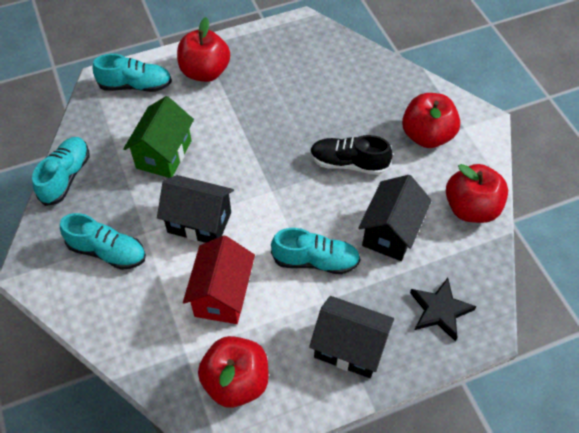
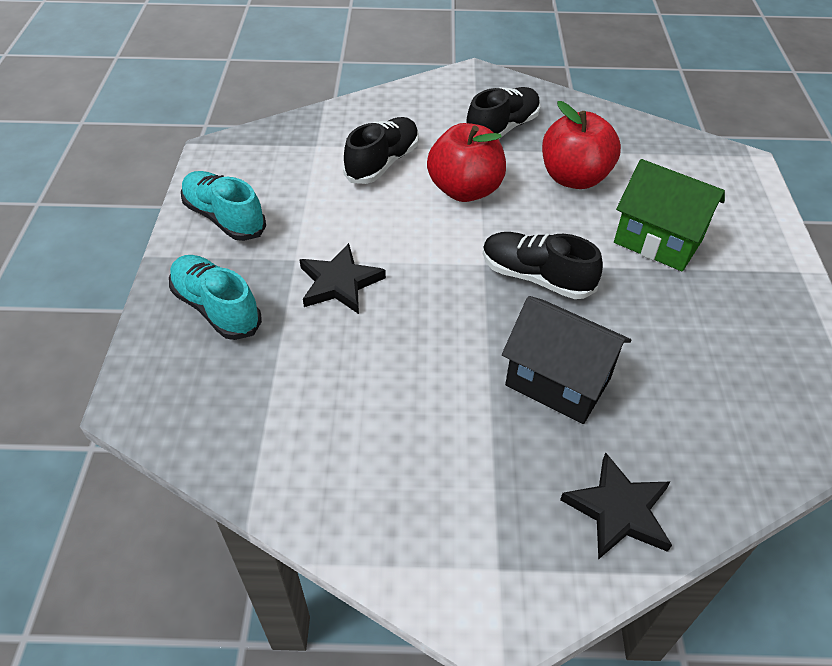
black house: 3 -> 1
black shoe: 1 -> 3
black star: 1 -> 2
red apple: 4 -> 2
red house: 1 -> 0
turquoise shoe: 4 -> 2

